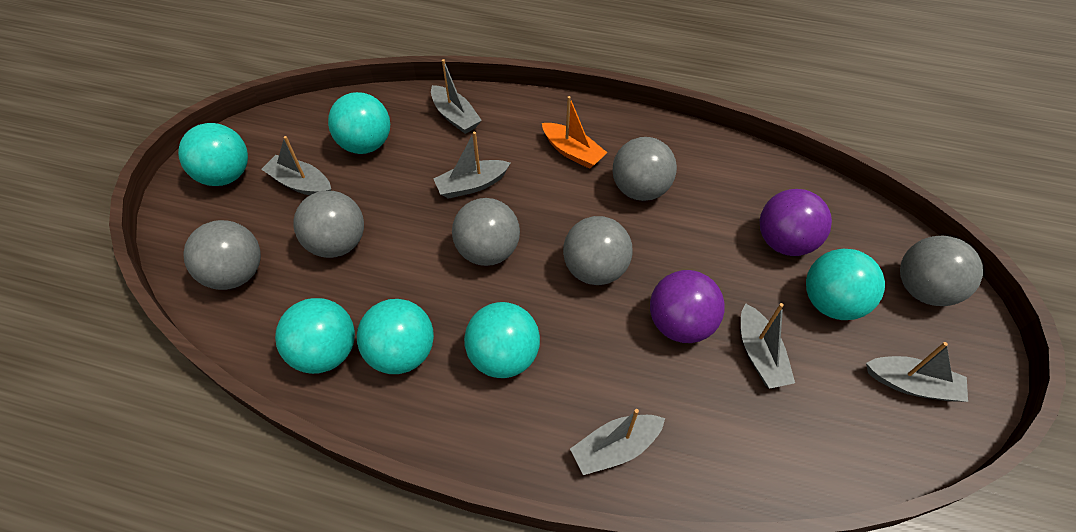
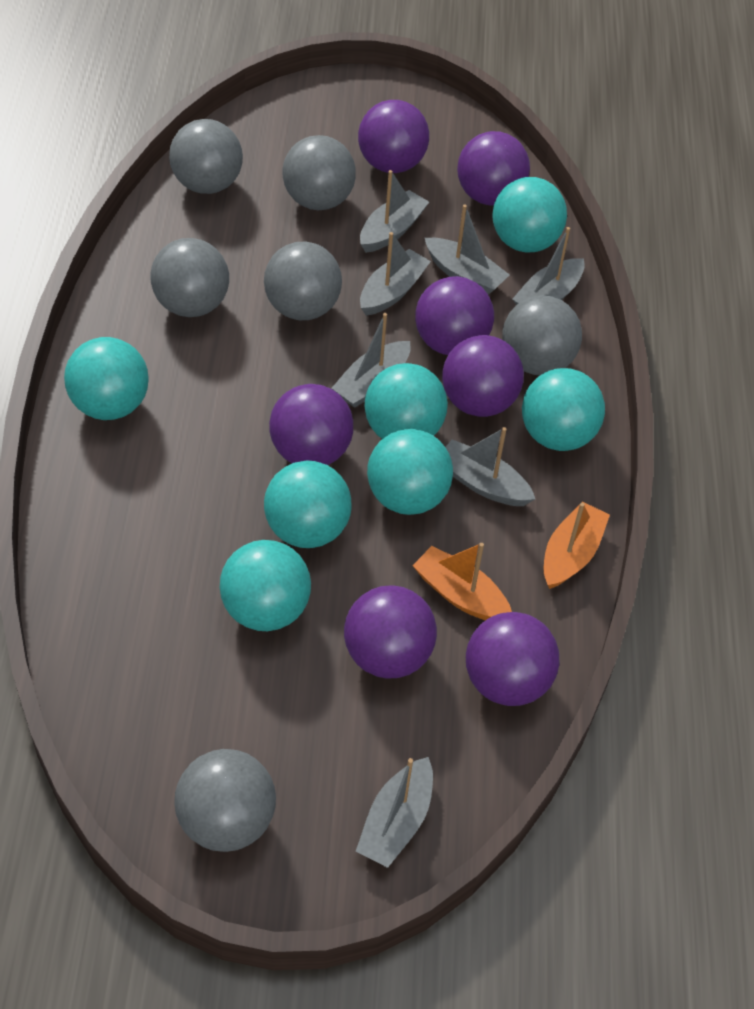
grey boat: 6 -> 7
orange boat: 1 -> 2
purple ball: 2 -> 7
turquoise ball: 6 -> 7

